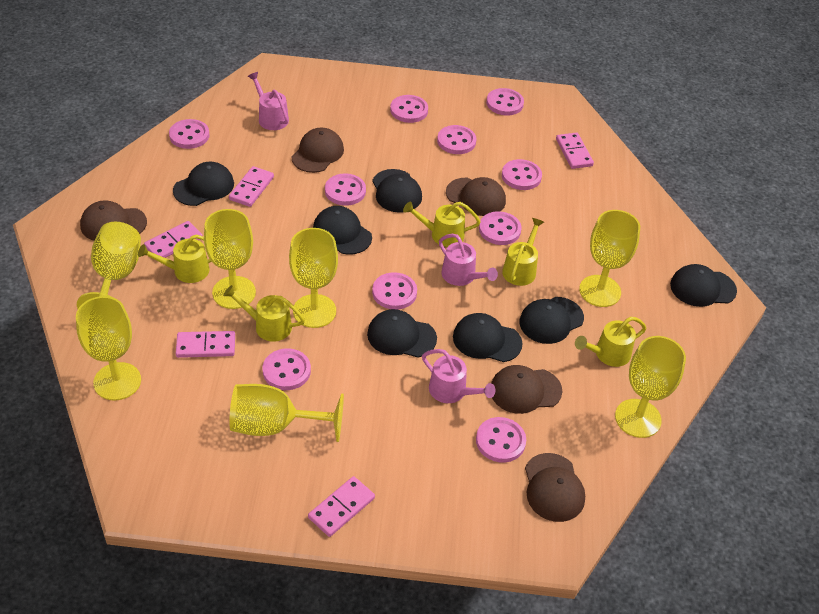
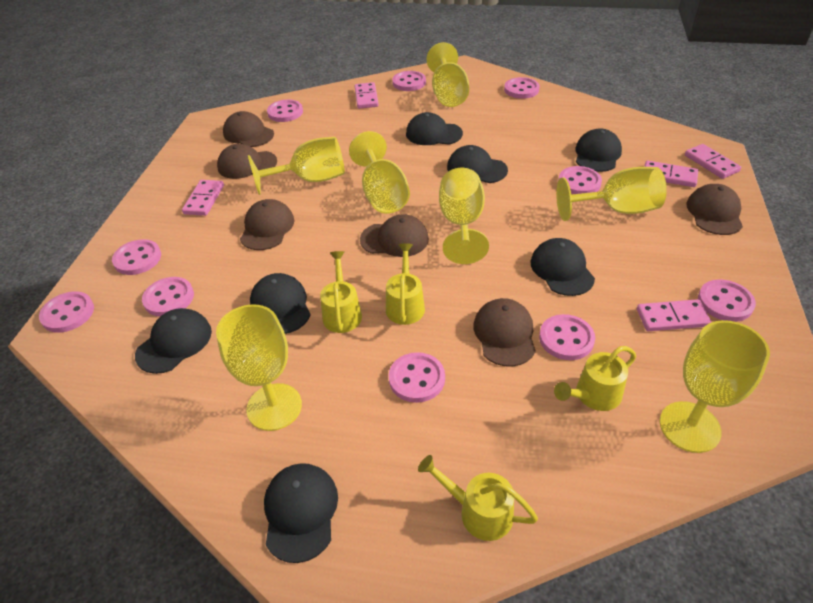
brown cap: 5 -> 6
pink watering can: 3 -> 0
yellow watering can: 5 -> 4

